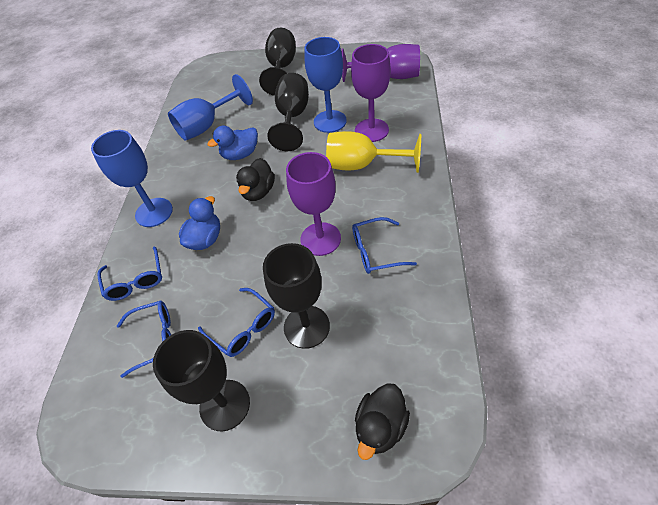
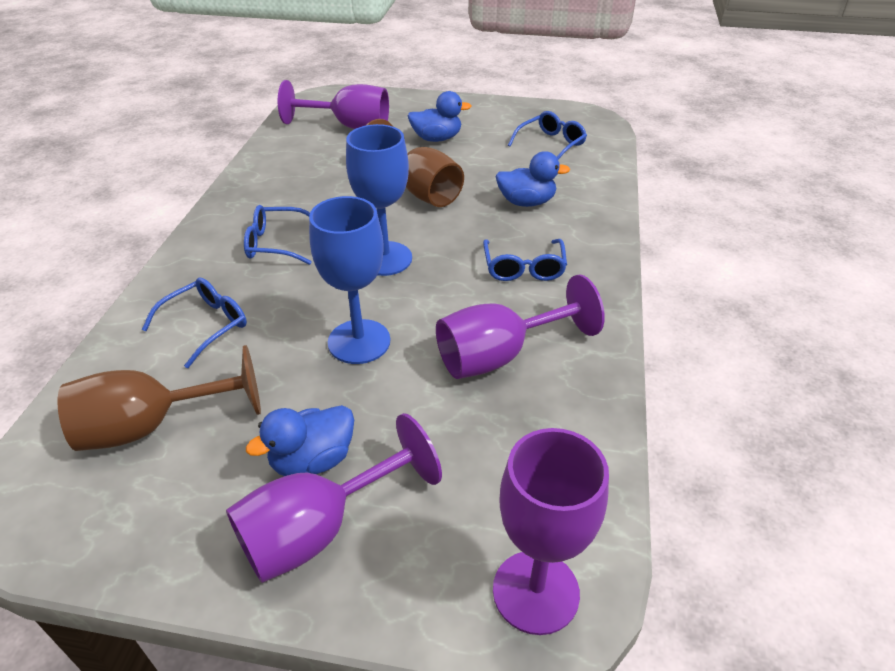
black duck: 2 -> 0
black goblet: 4 -> 0
blue duck: 2 -> 3
blue goblet: 3 -> 2
brown goblet: 0 -> 2
purple goblet: 3 -> 4
yellow goblet: 1 -> 0

